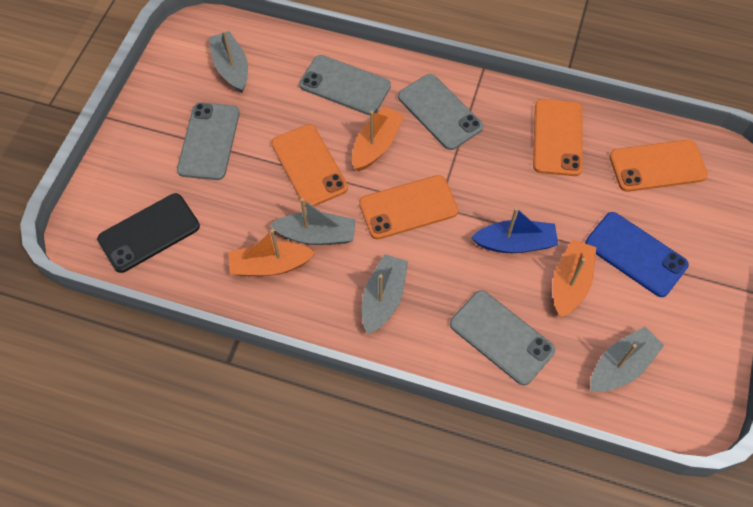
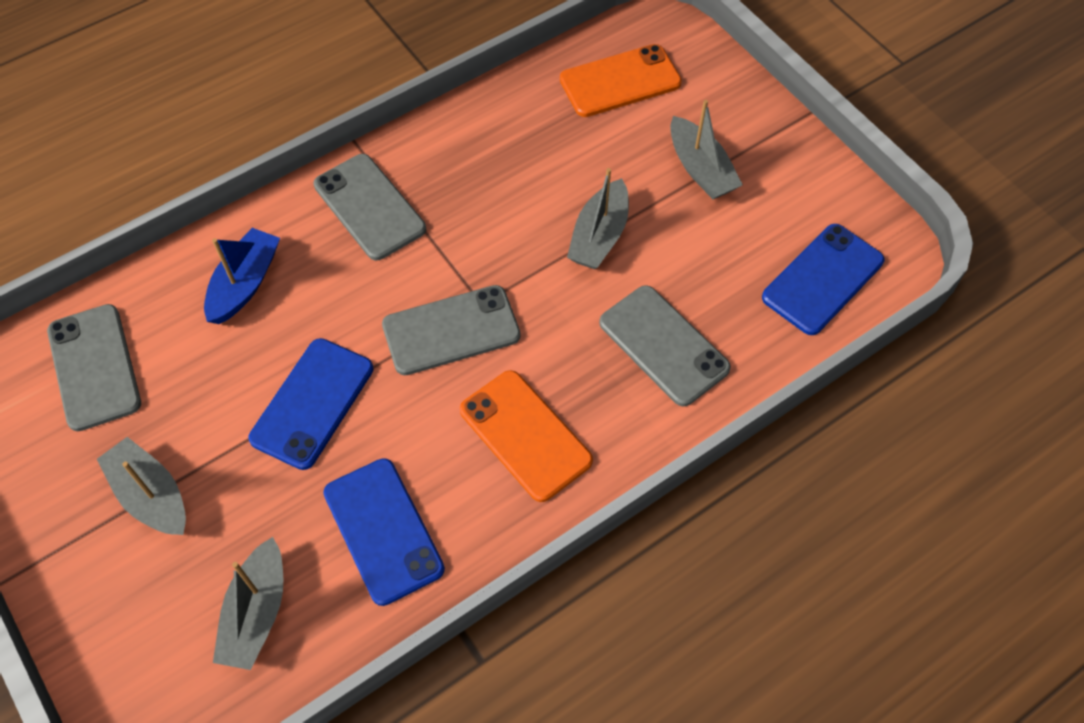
black phone: 1 -> 0
blue phone: 1 -> 3
orange boat: 3 -> 0
orange phone: 4 -> 2

